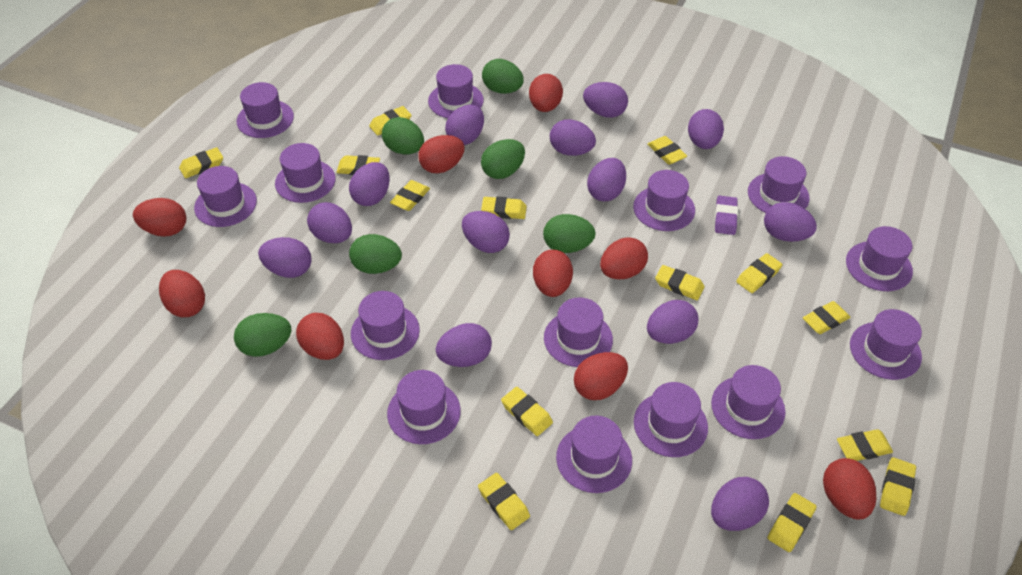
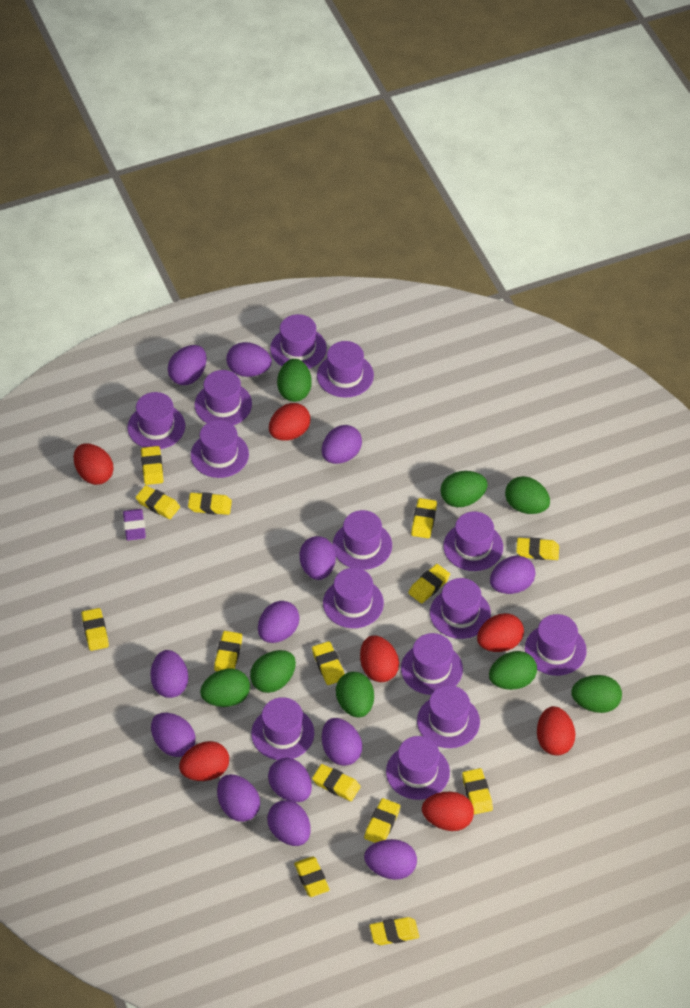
green egg: 6 -> 8
red egg: 9 -> 7

